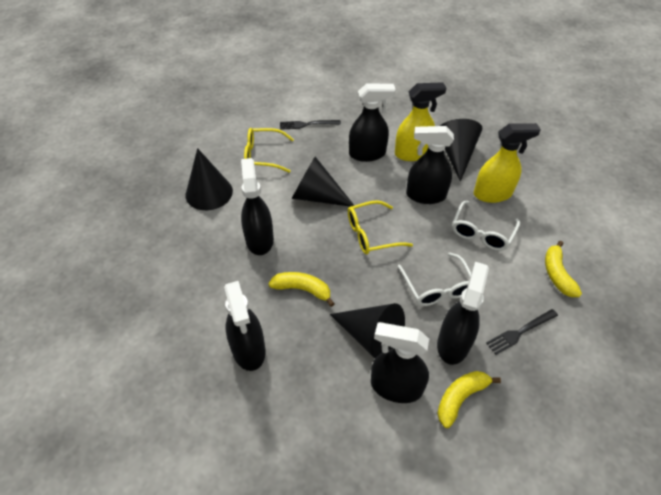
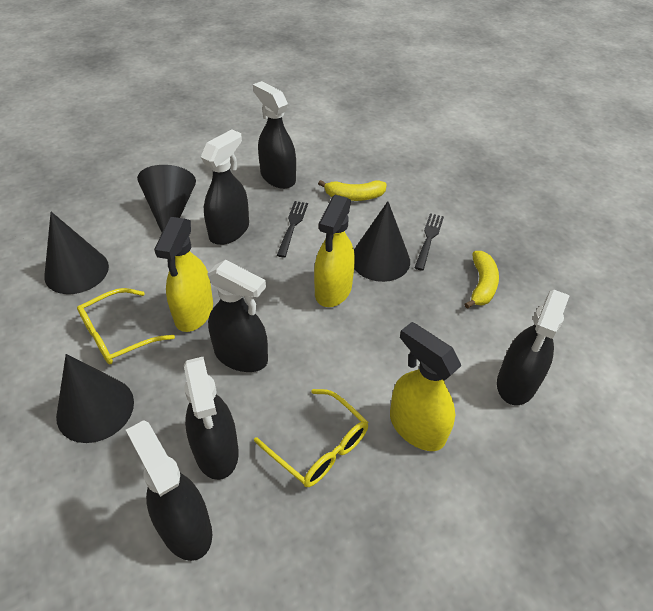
white glasses: 2 -> 0
yellow banana: 3 -> 2
yellow spray bottle: 2 -> 3

